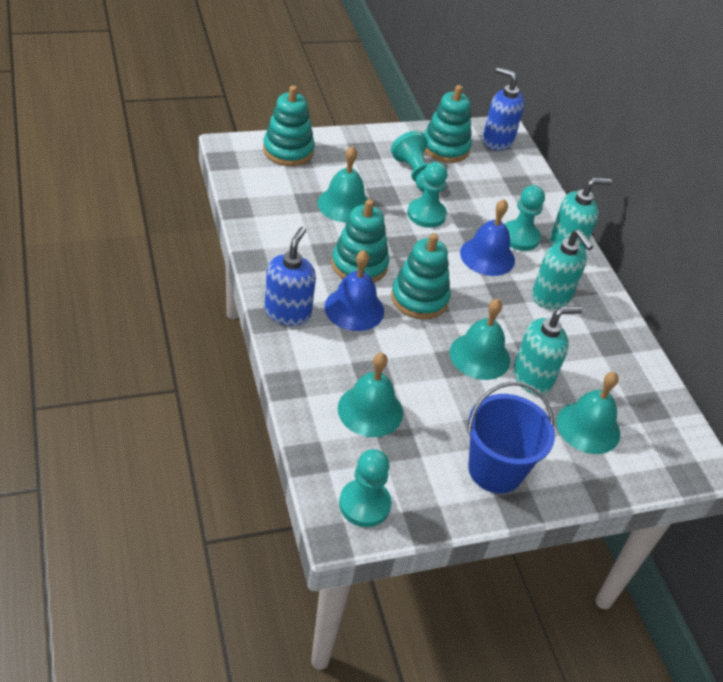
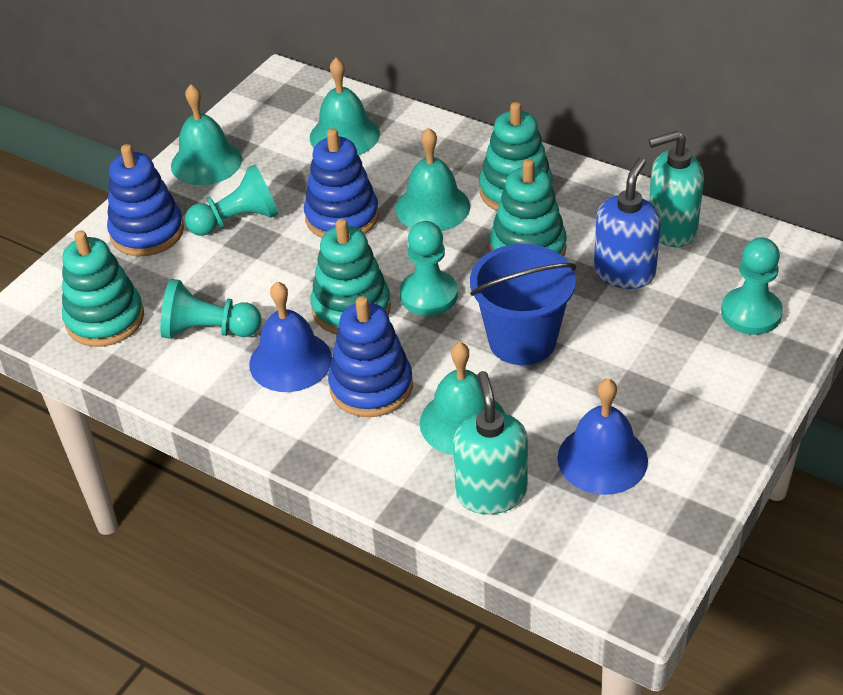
blue soap dispenser: 2 -> 1
blue stacking toy: 0 -> 3
turquoise soap dispenser: 3 -> 2

